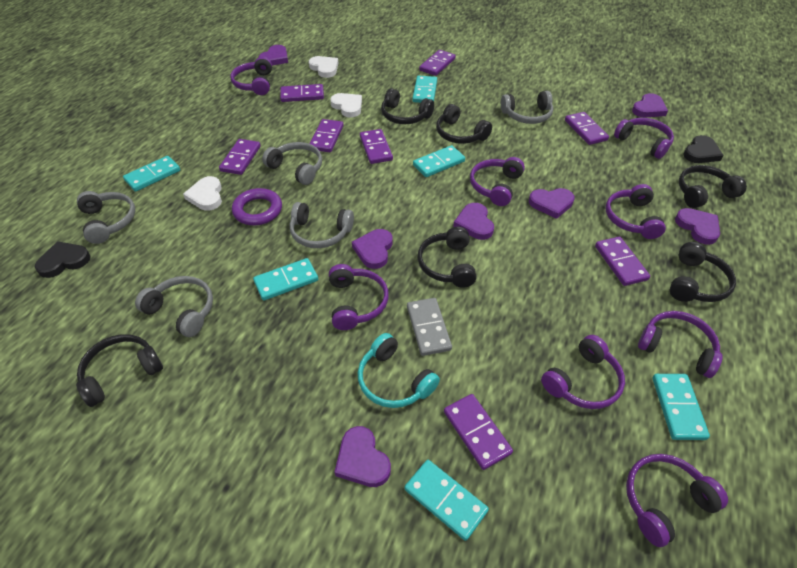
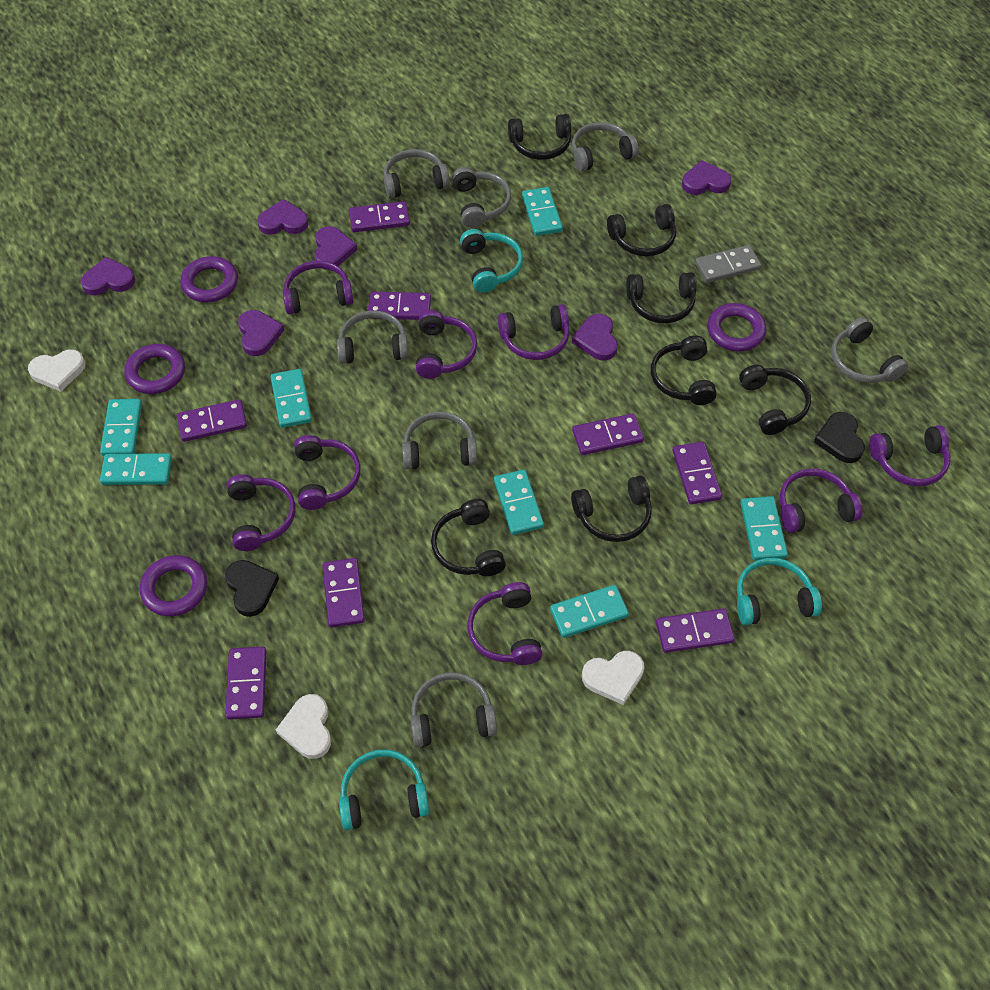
black headphones: 6 -> 7
grey headphones: 5 -> 7
purple heart: 7 -> 6
purple ring: 1 -> 4
turquoise domino: 6 -> 7
turquoise headphones: 1 -> 3

